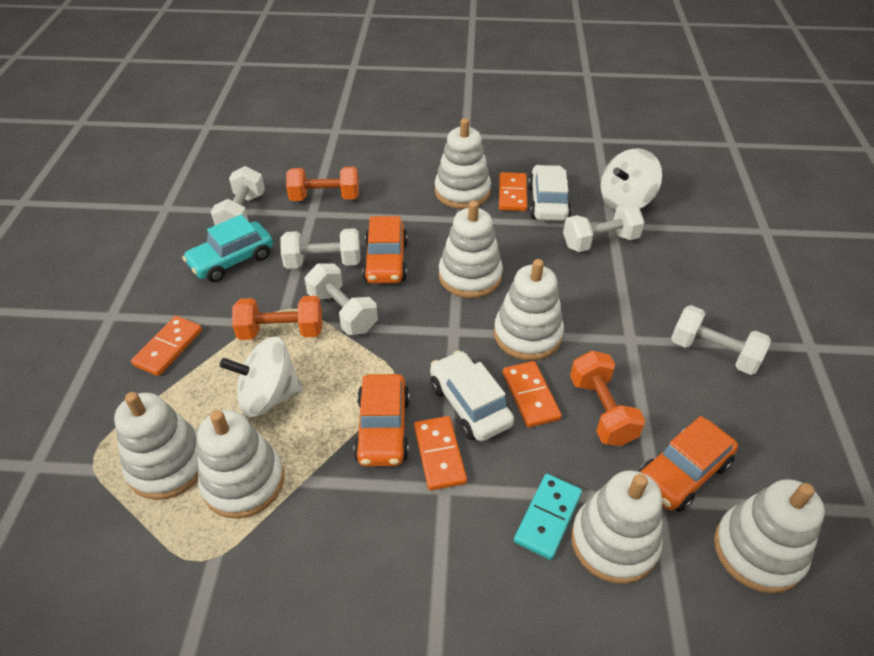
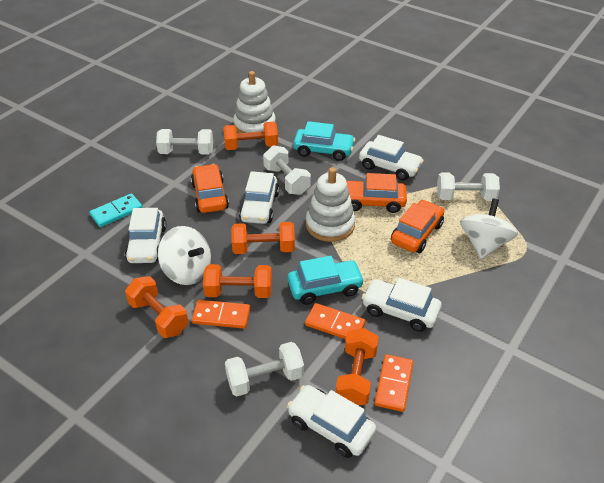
orange domino: 4 -> 3
orange dumbbell: 3 -> 5
turquoise car: 1 -> 2
white car: 2 -> 5
white dumbbell: 5 -> 4
white stacking toy: 7 -> 2

